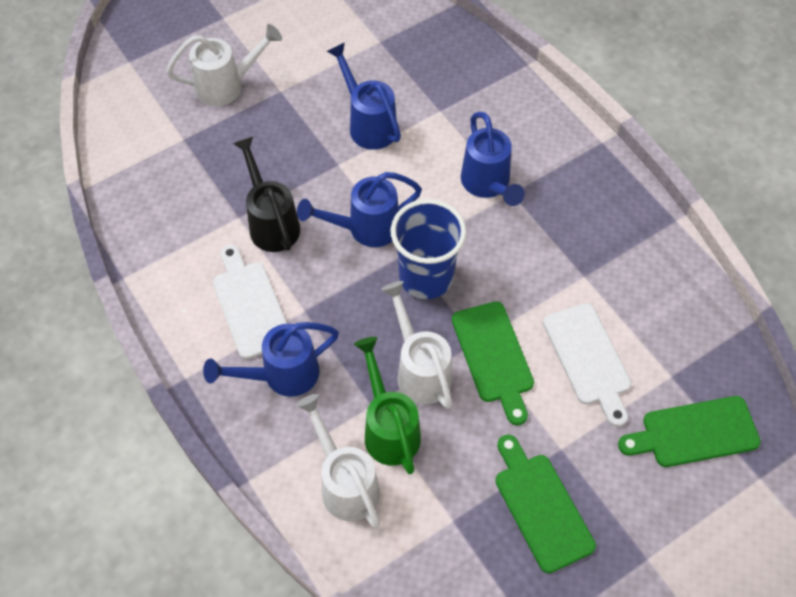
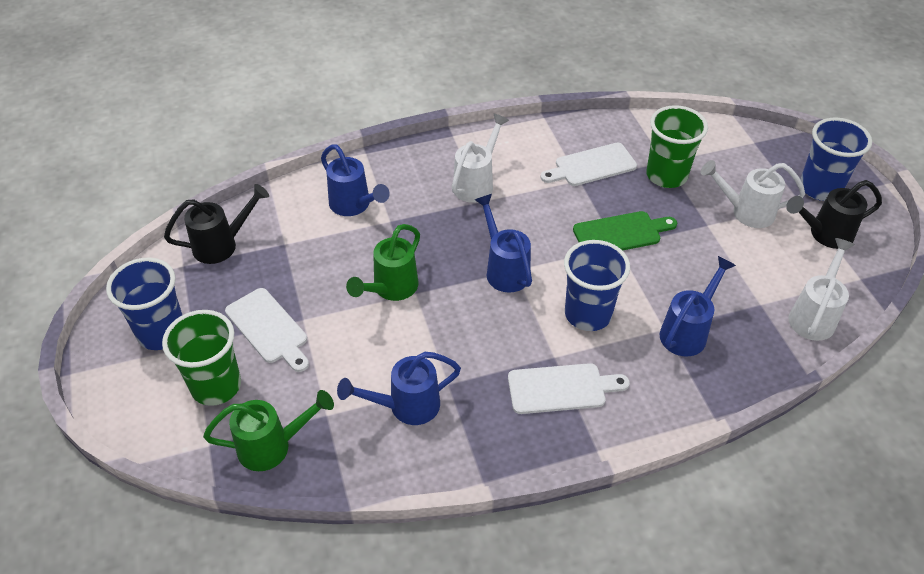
black watering can: 1 -> 2
blue cup: 1 -> 3
green cup: 0 -> 2
green cutting board: 3 -> 1
green watering can: 1 -> 2
white cutting board: 2 -> 3

